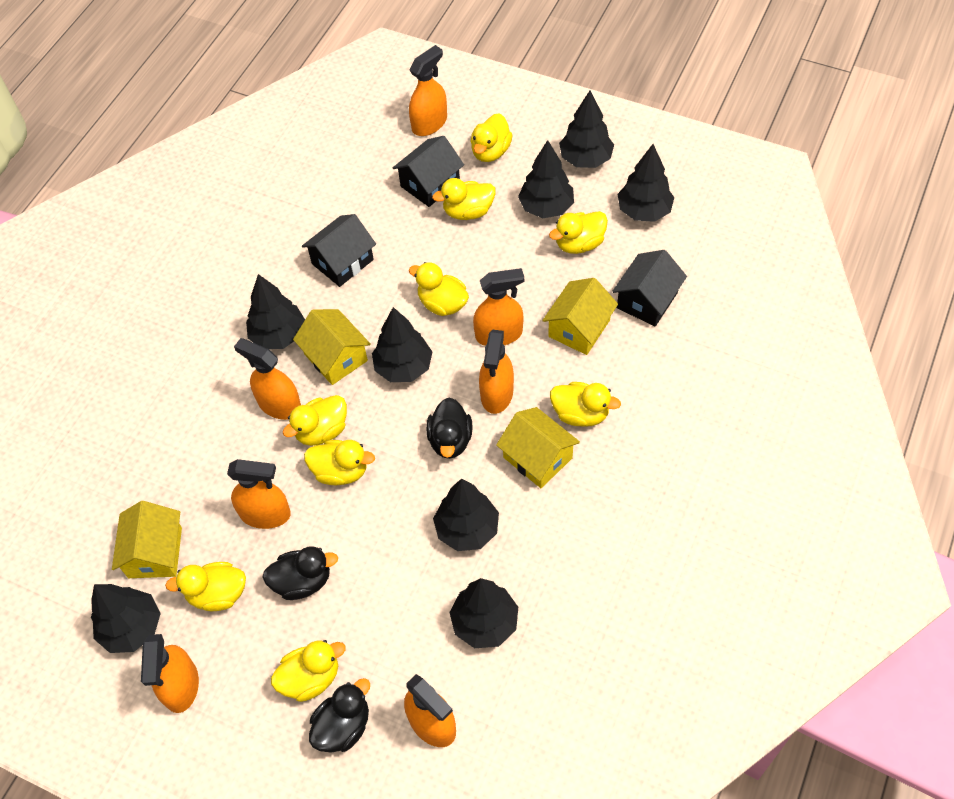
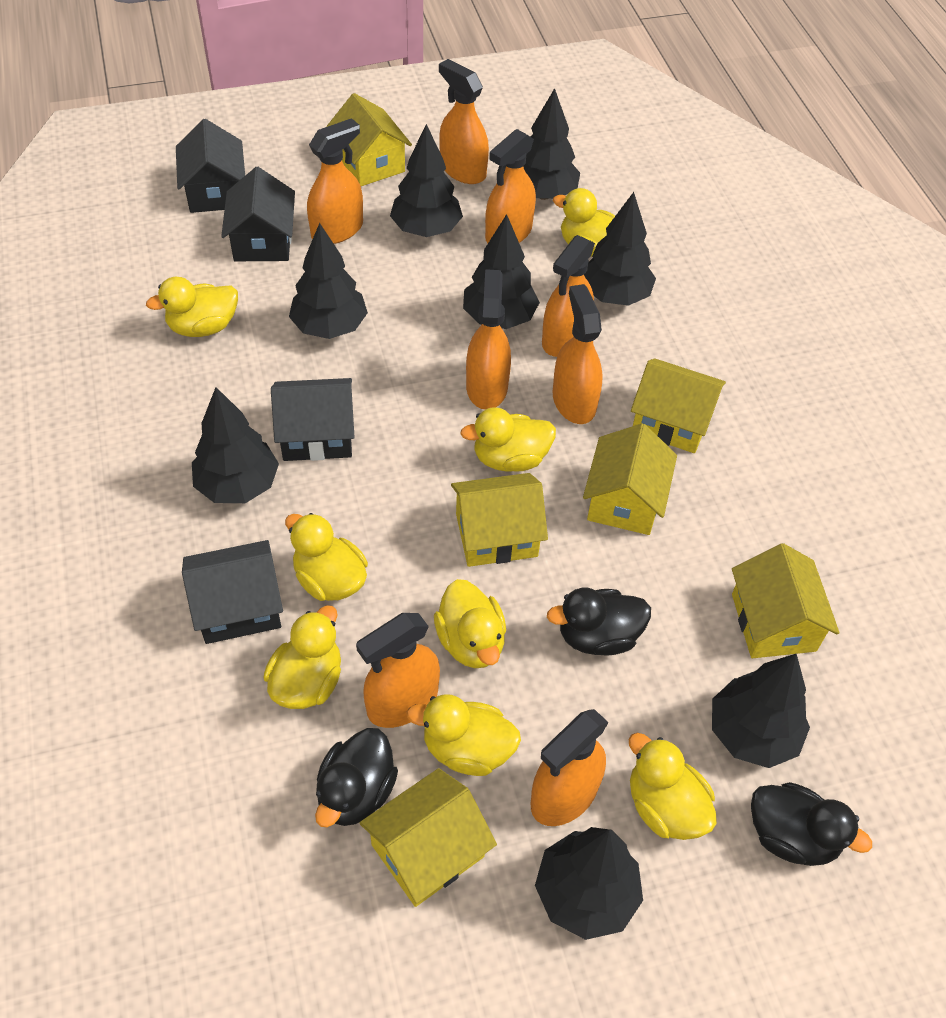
black house: 3 -> 4
orange spray bottle: 7 -> 8
yellow duck: 9 -> 8
yellow house: 4 -> 6

